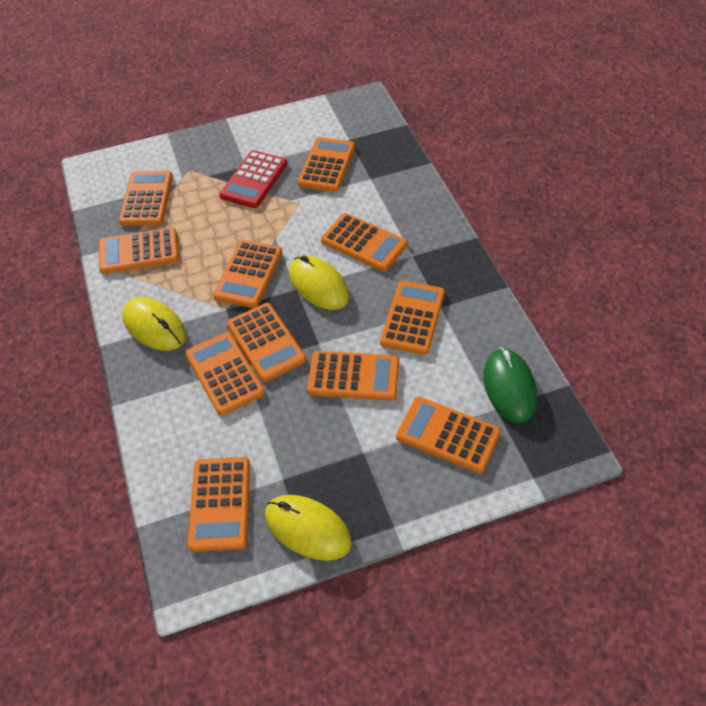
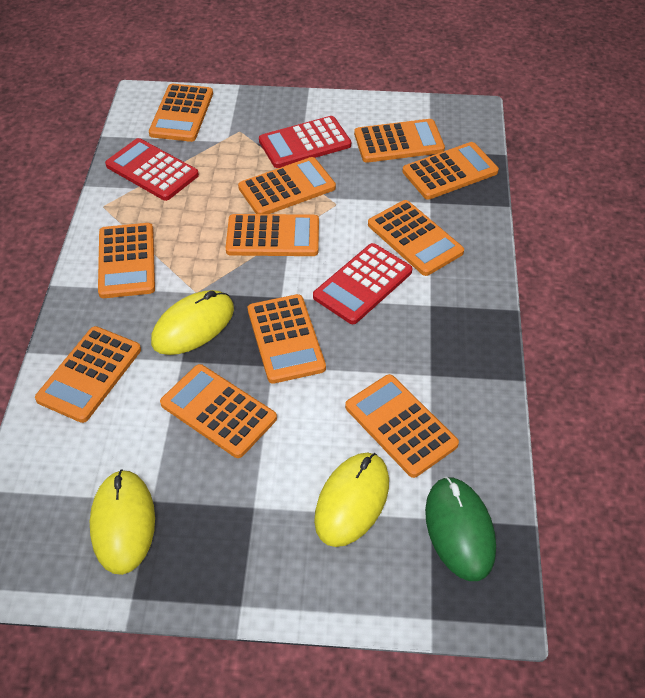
red calculator: 1 -> 3

